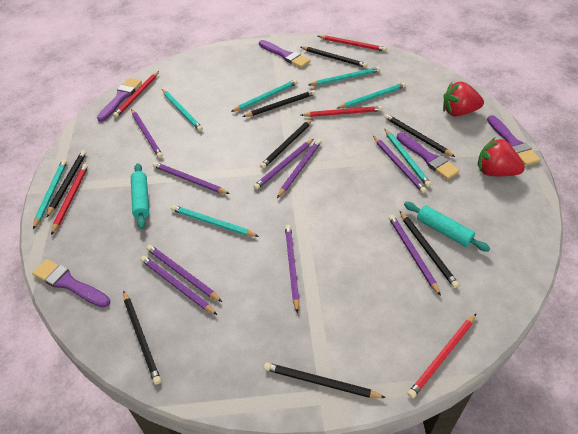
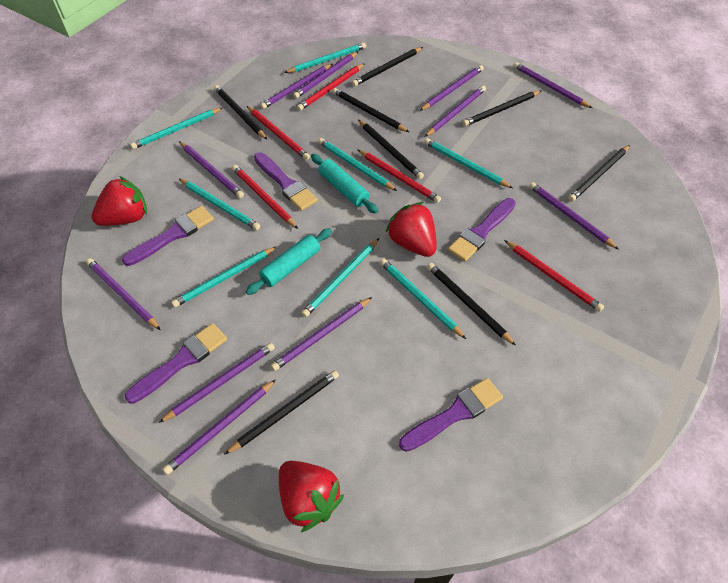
purple pencil: 9 -> 11
red strawberry: 2 -> 3
turquoise pencil: 7 -> 8

